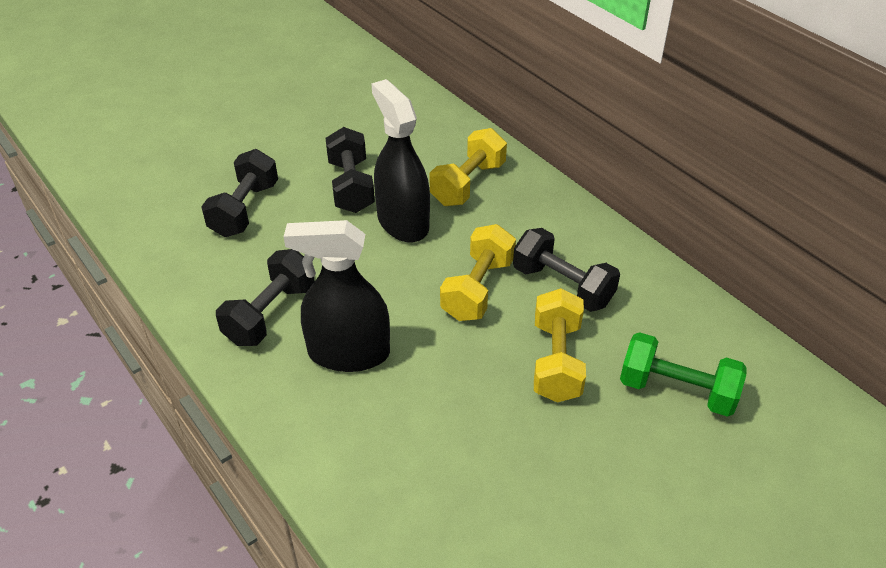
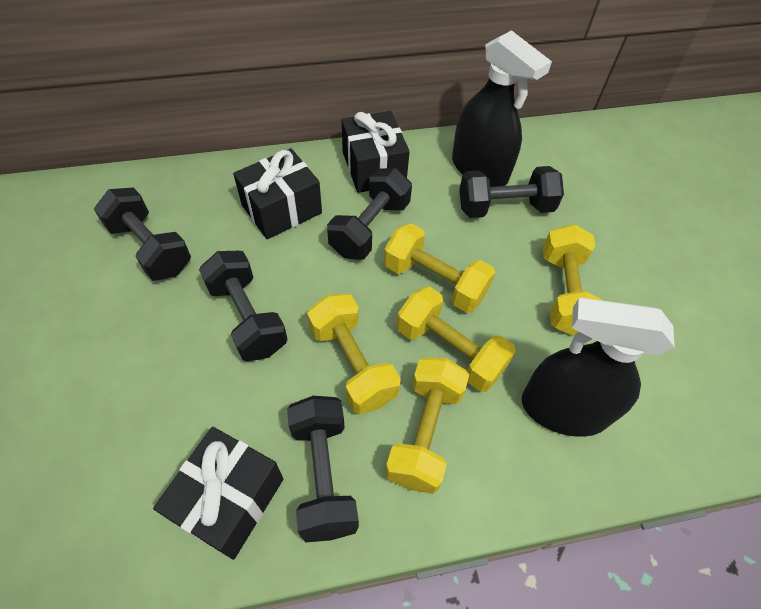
black dumbbell: 4 -> 5
black gift: 0 -> 3
green dumbbell: 1 -> 0
yellow dumbbell: 3 -> 5

